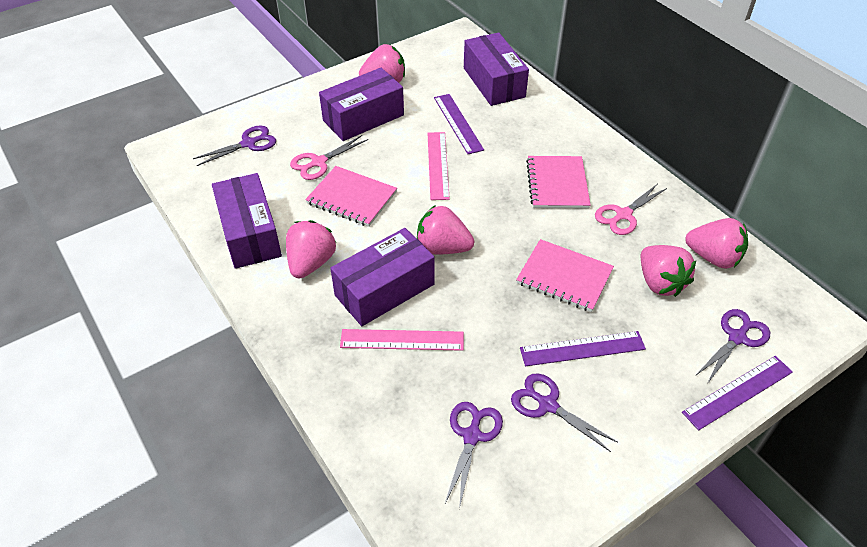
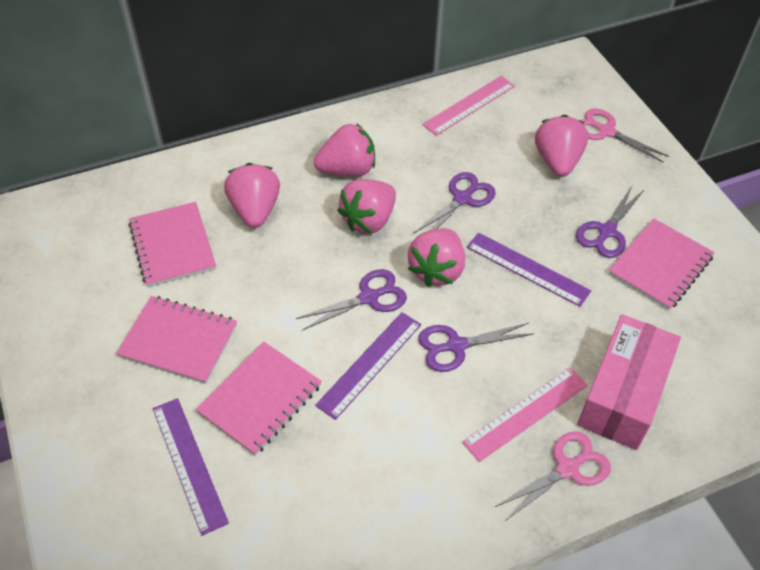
pink box: 0 -> 1
pink notebook: 3 -> 4
purple box: 4 -> 0

